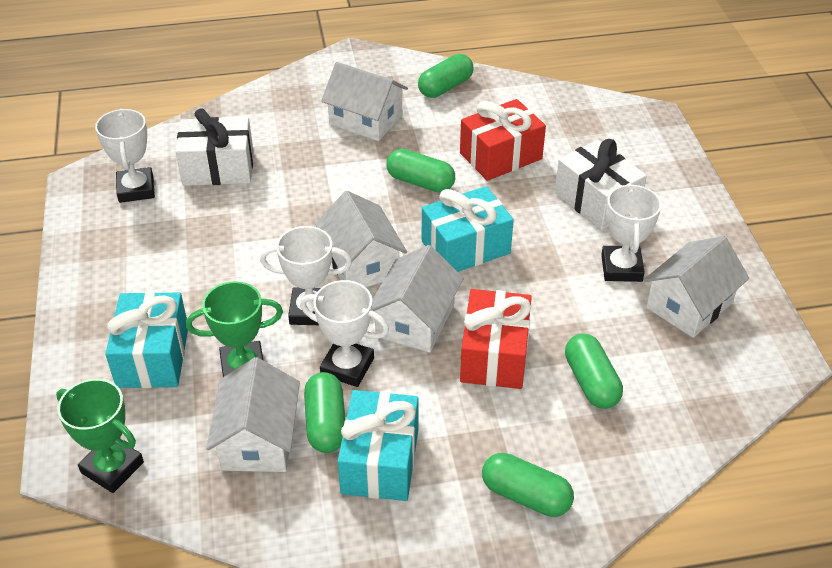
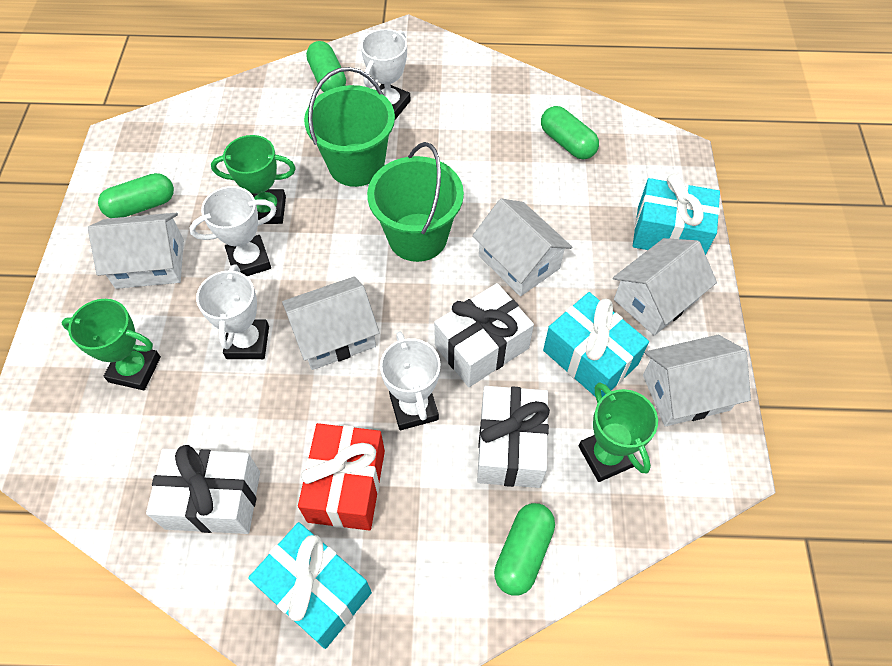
green bucket: 0 -> 2
green capsule: 5 -> 4
green trophy: 2 -> 3
red gift: 2 -> 1
white gift: 2 -> 3

